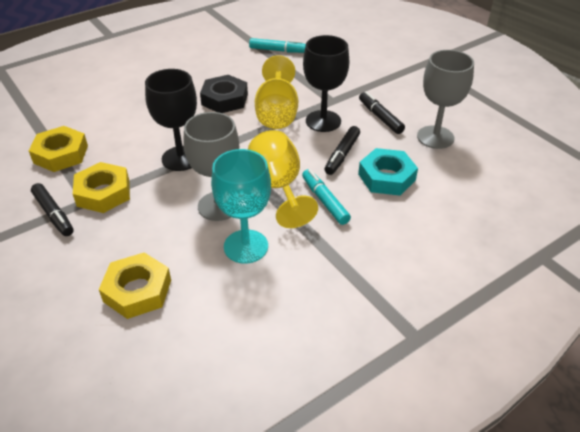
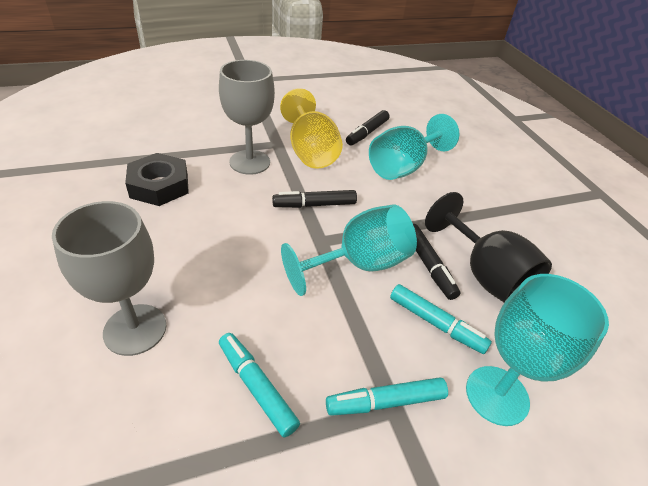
black goblet: 2 -> 1
turquoise goblet: 1 -> 3
turquoise marker: 2 -> 3
turquoise nut: 1 -> 0
yellow goblet: 2 -> 1
yellow nut: 3 -> 0

